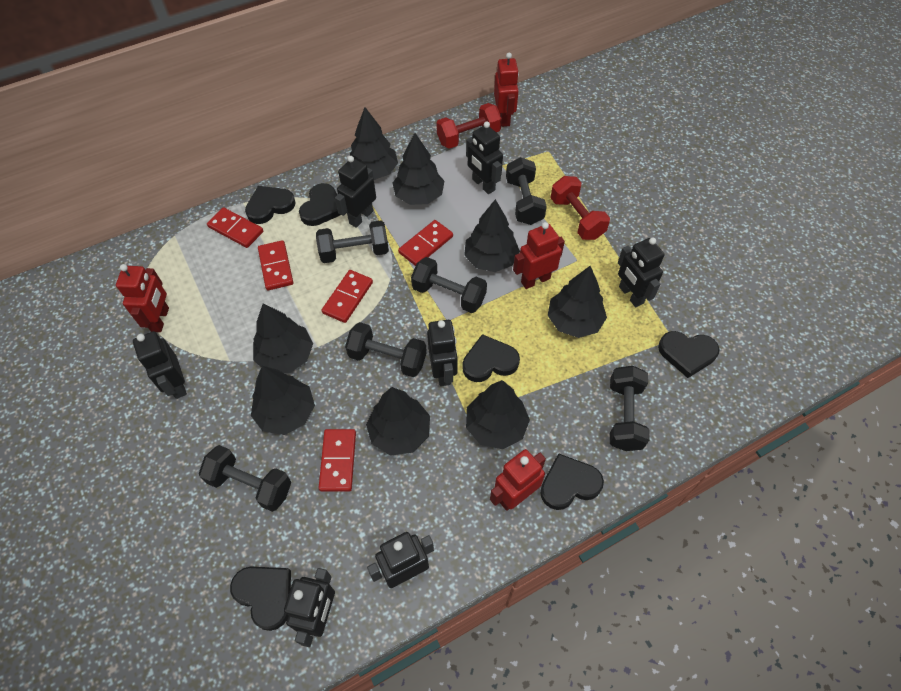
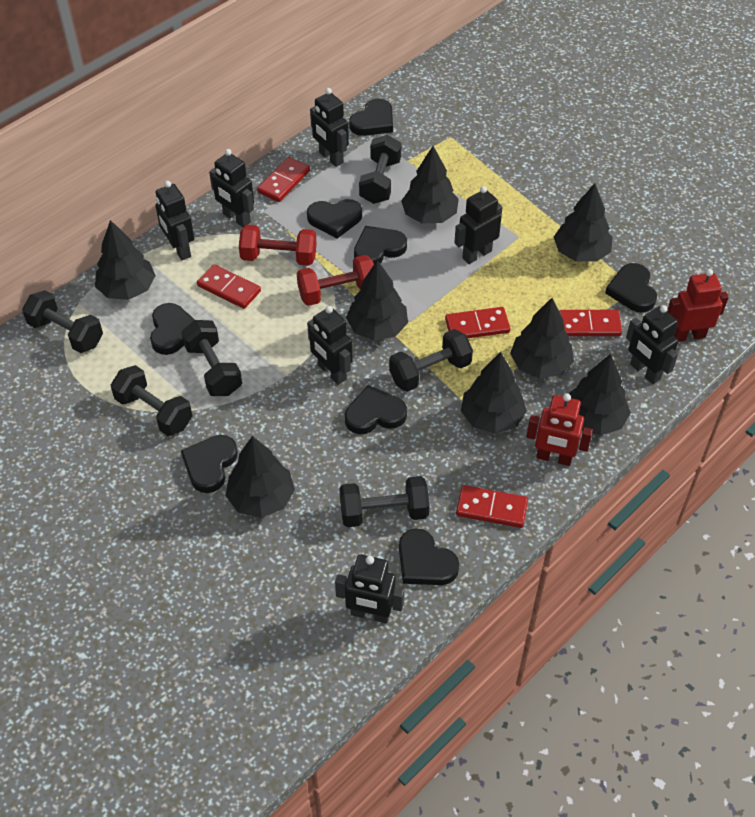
black heart: 6 -> 8
red robot: 4 -> 2

